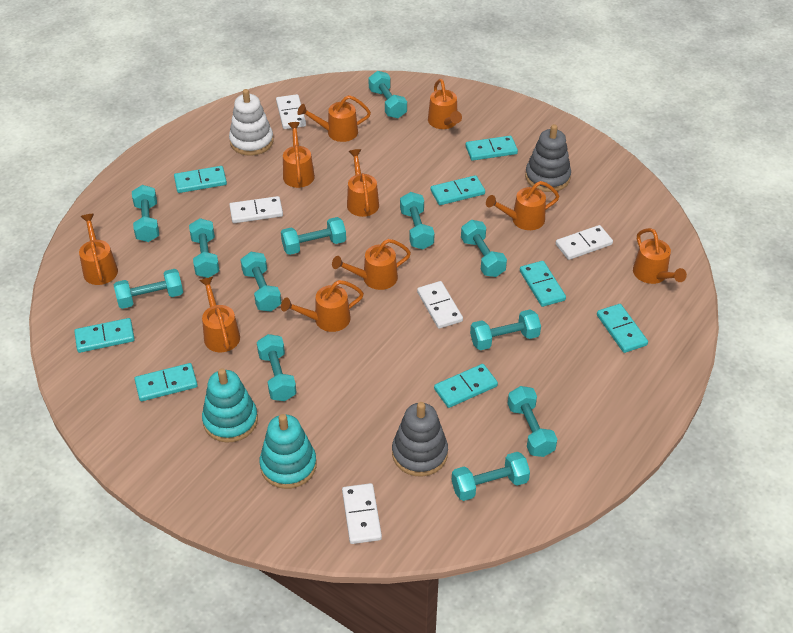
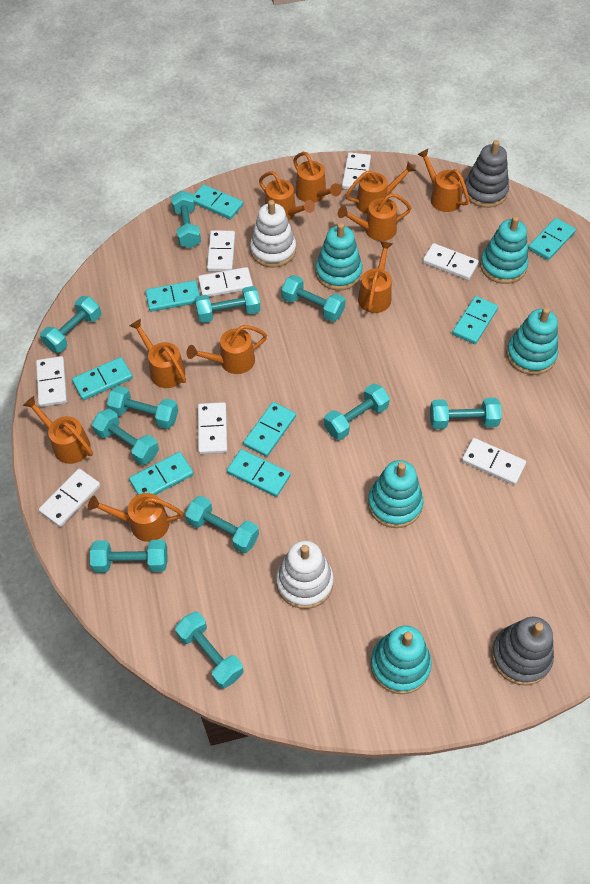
turquoise dumbbell: 12 -> 11
turquoise stacking toy: 2 -> 5
white domino: 5 -> 8
white stacking toy: 1 -> 2

